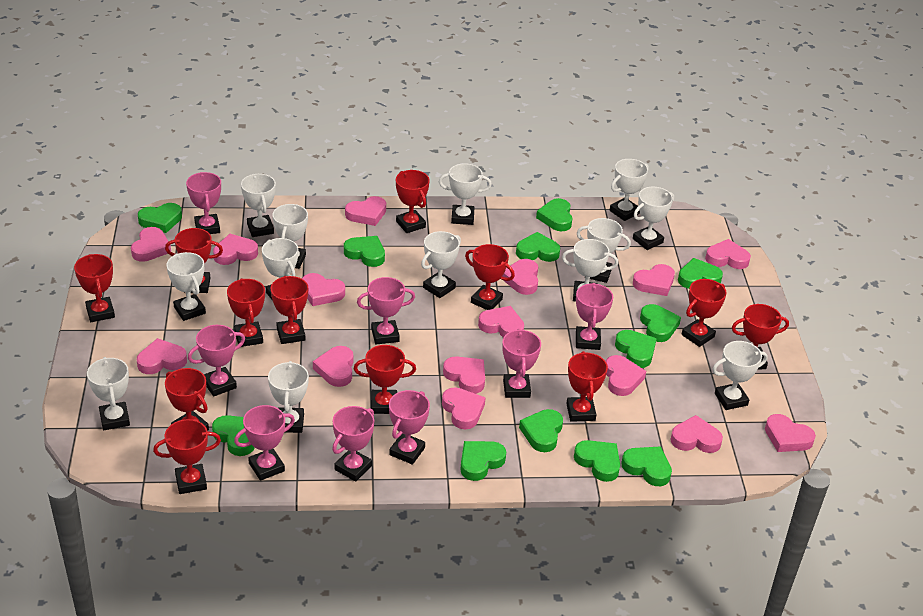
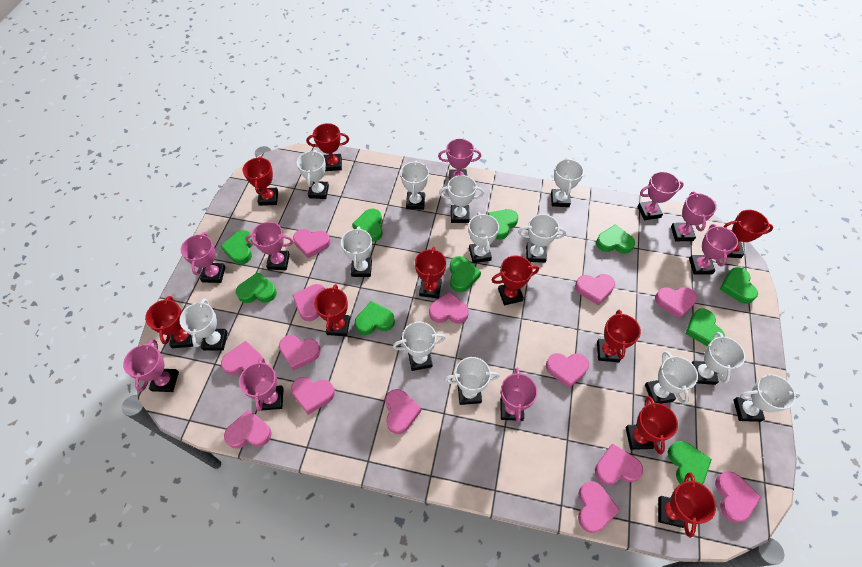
green heart: 12 -> 10
pink heart: 15 -> 14
pink trophy: 8 -> 9
red trophy: 12 -> 10

